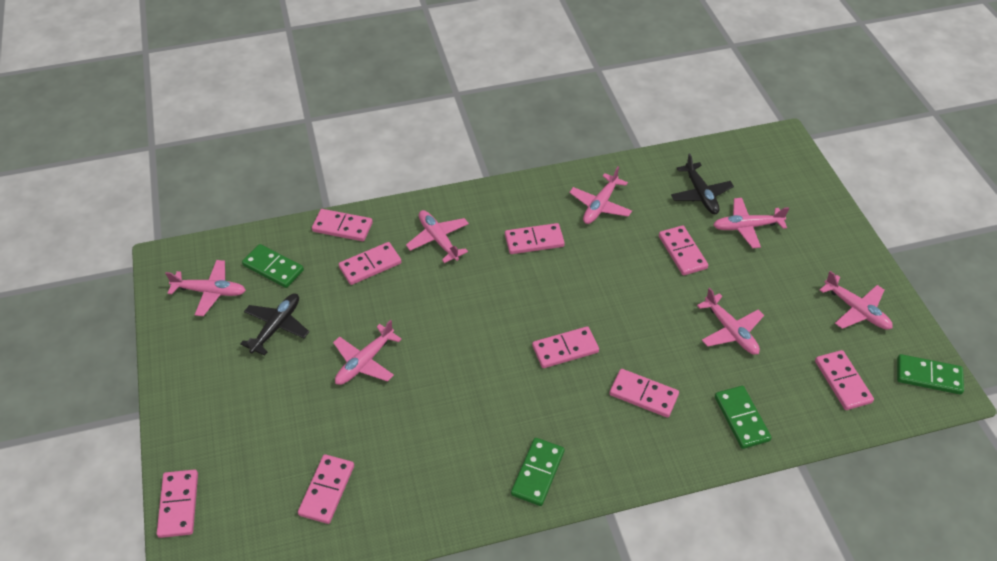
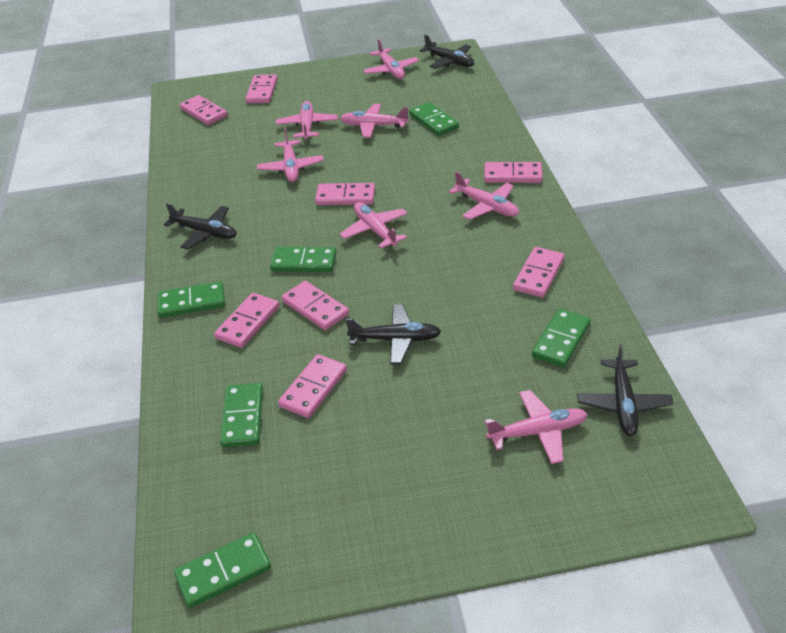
black plane: 2 -> 4
green domino: 4 -> 6
pink domino: 9 -> 8

